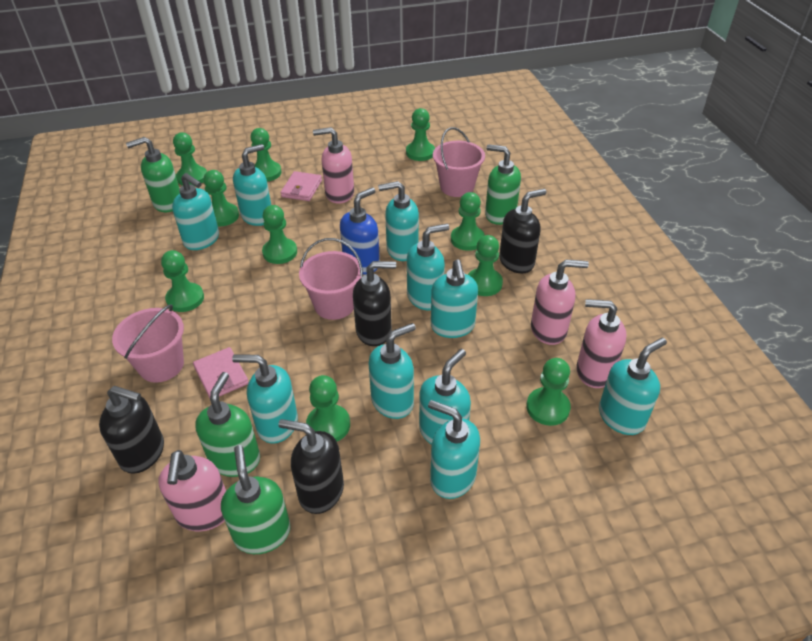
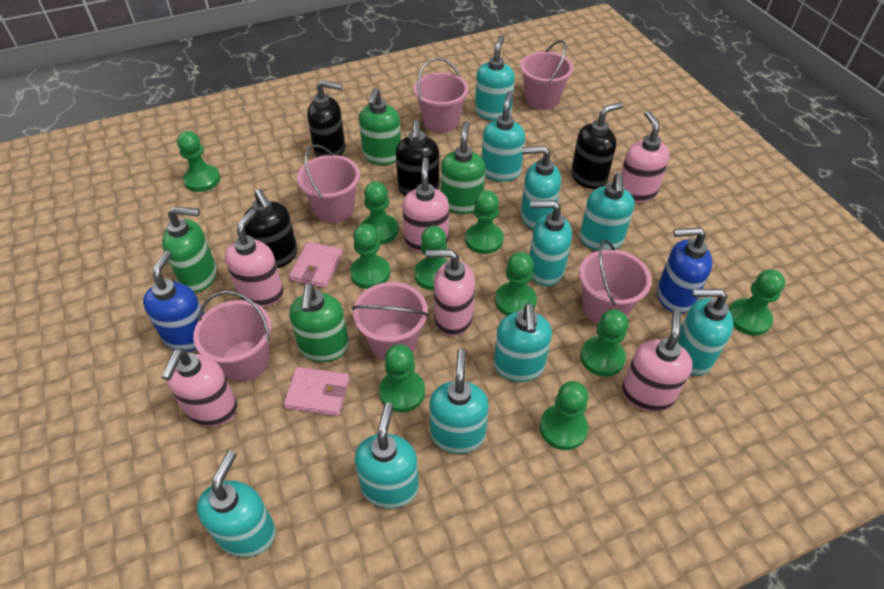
blue soap dispenser: 1 -> 2
pink bucket: 3 -> 6
pink soap dispenser: 4 -> 6

